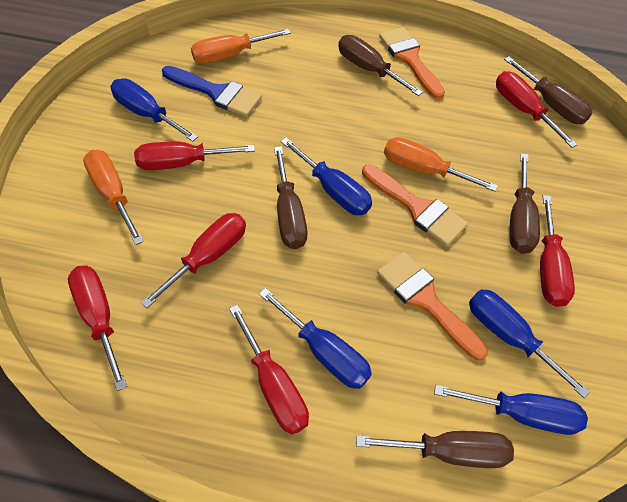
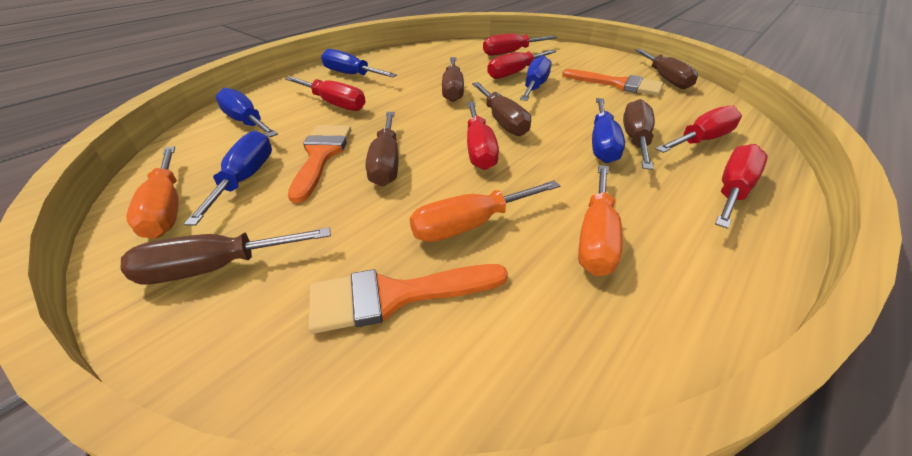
blue brush: 1 -> 0
brown screwdriver: 5 -> 6

